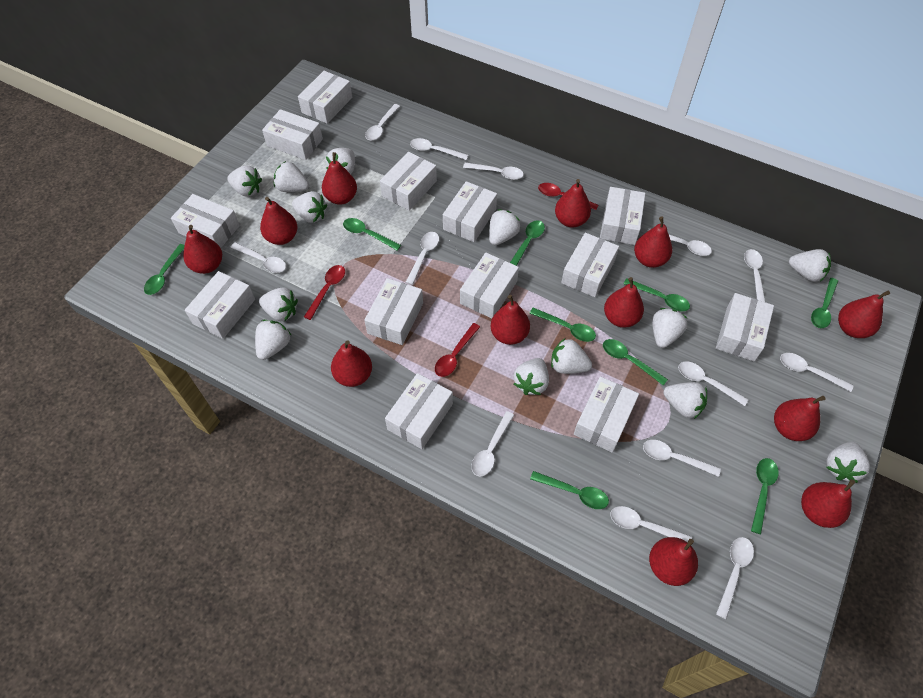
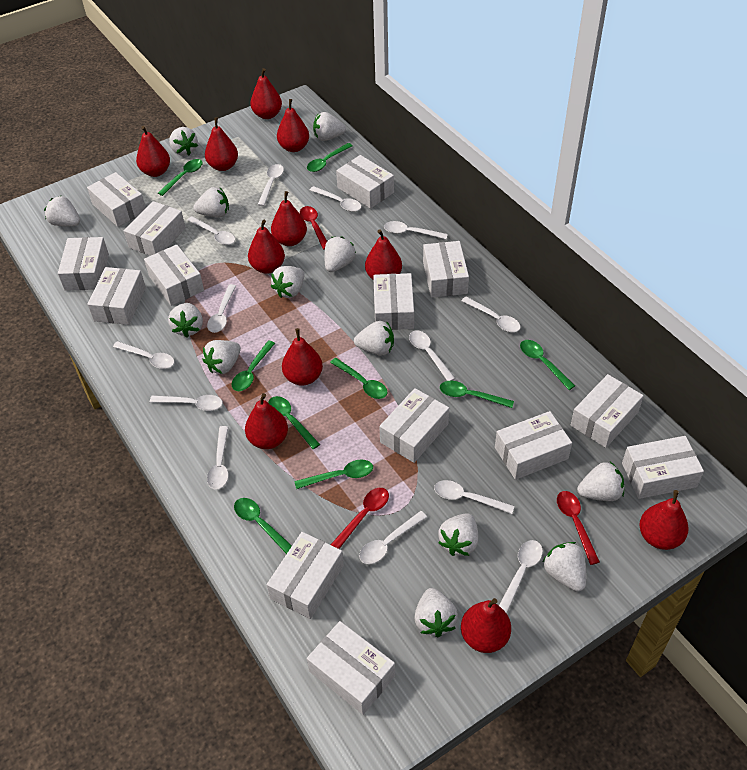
red pear: 12 -> 11
white box: 13 -> 14

